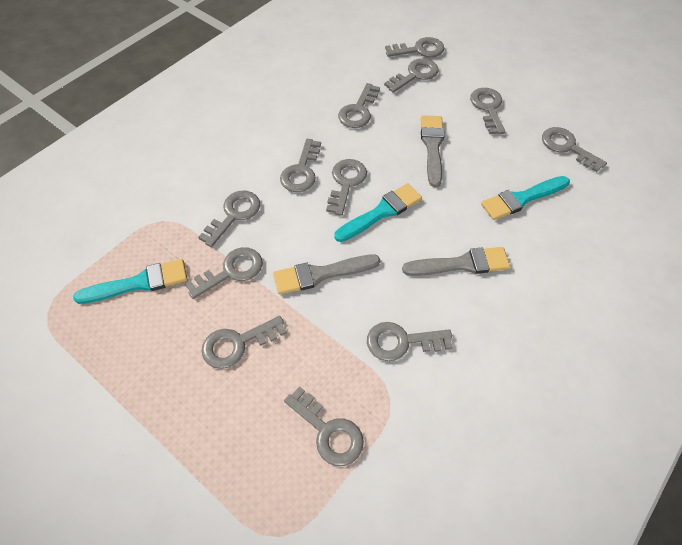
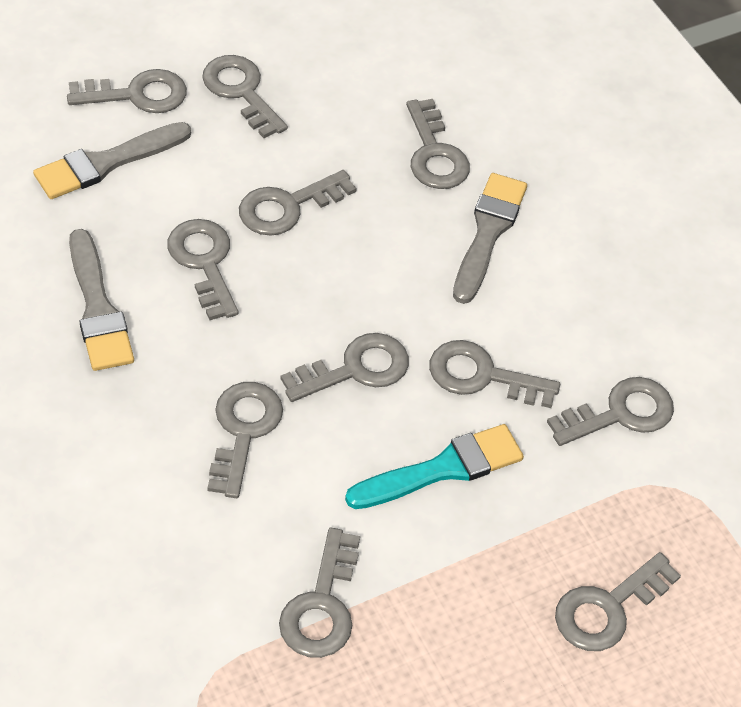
grey key: 12 -> 11
turquoise brush: 3 -> 1

